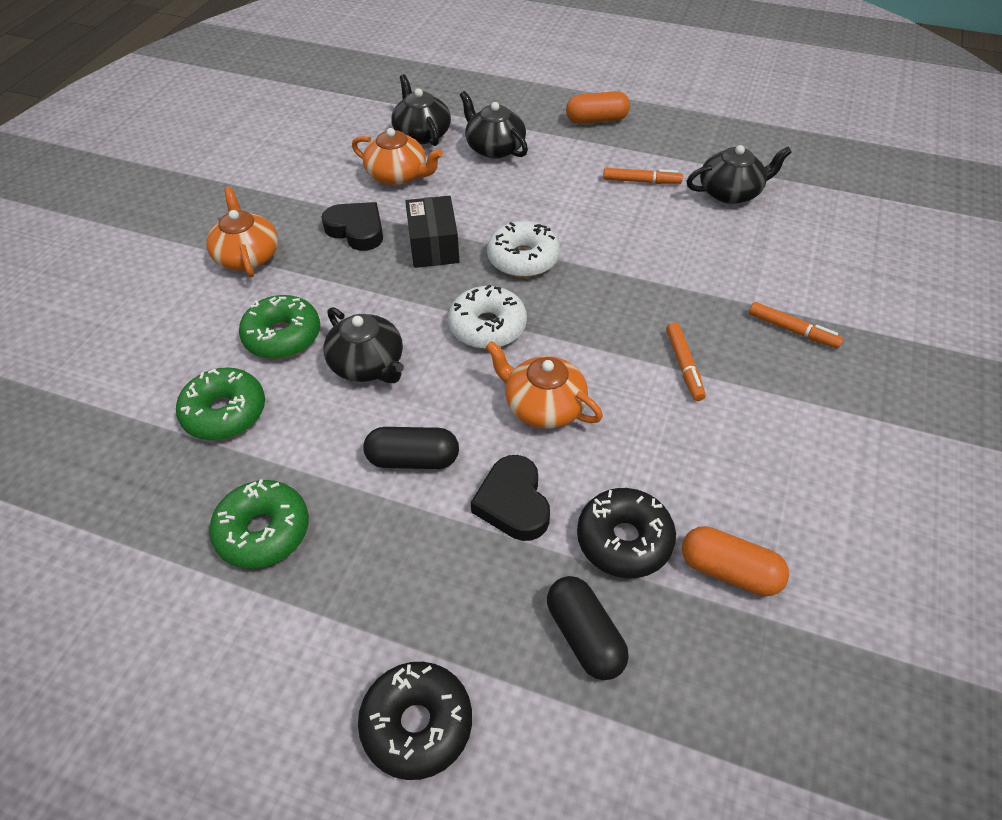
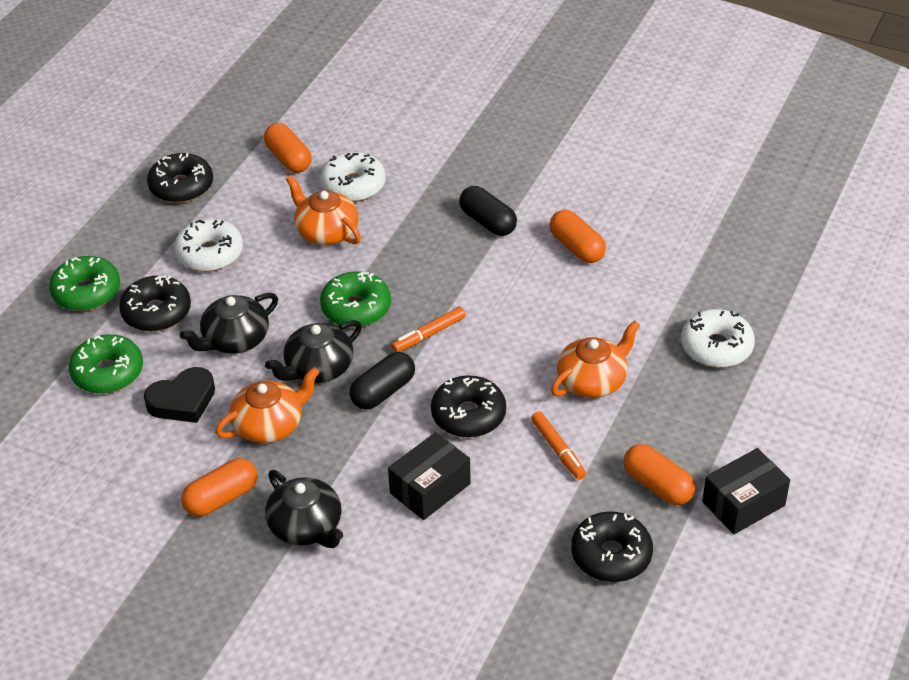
black box: 1 -> 2
black donut: 2 -> 4
black heart: 2 -> 1
black teapot: 4 -> 3
orange capsule: 2 -> 4
orange marker: 3 -> 2
white donut: 2 -> 3

